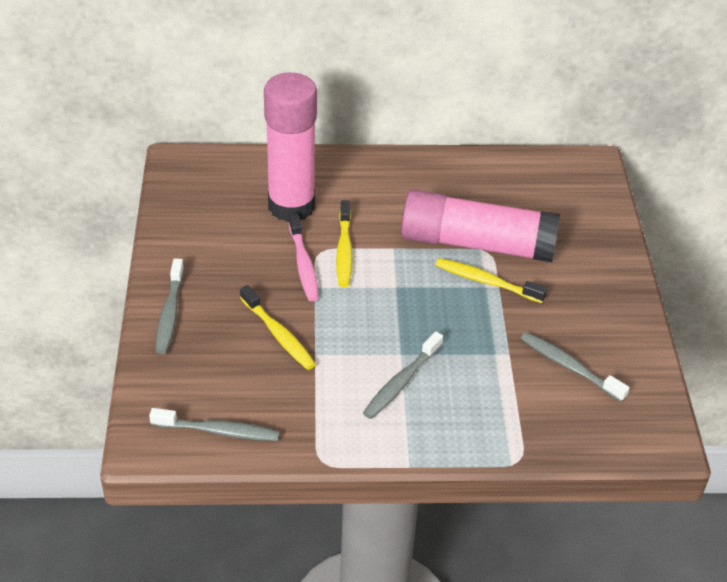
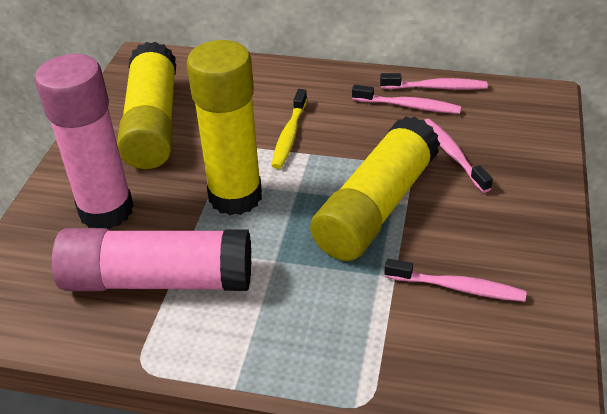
grey toothbrush: 4 -> 0
pink toothbrush: 1 -> 4
yellow glue stick: 0 -> 3
yellow toothbrush: 3 -> 1

